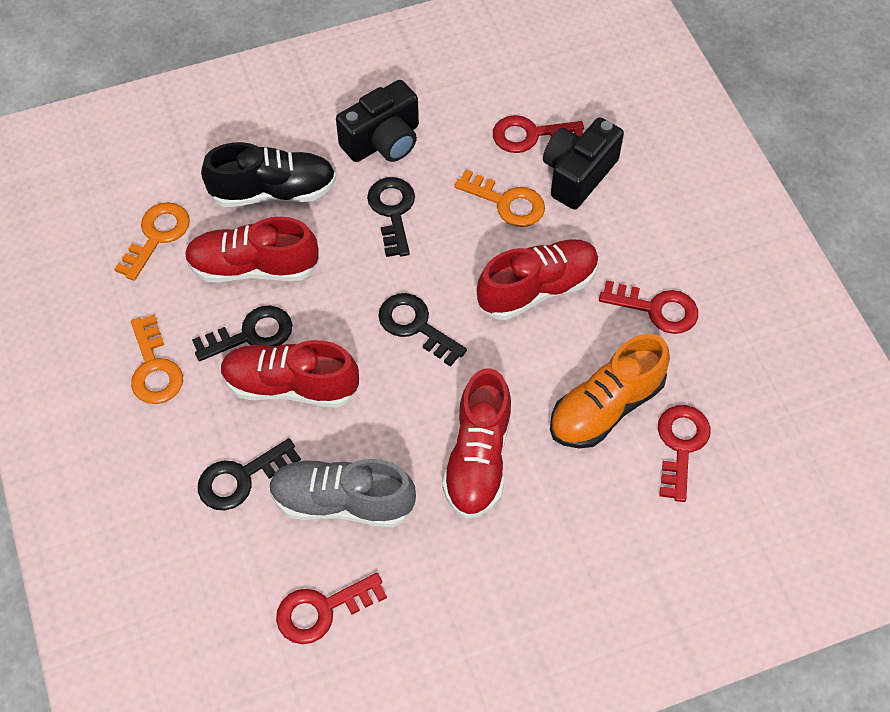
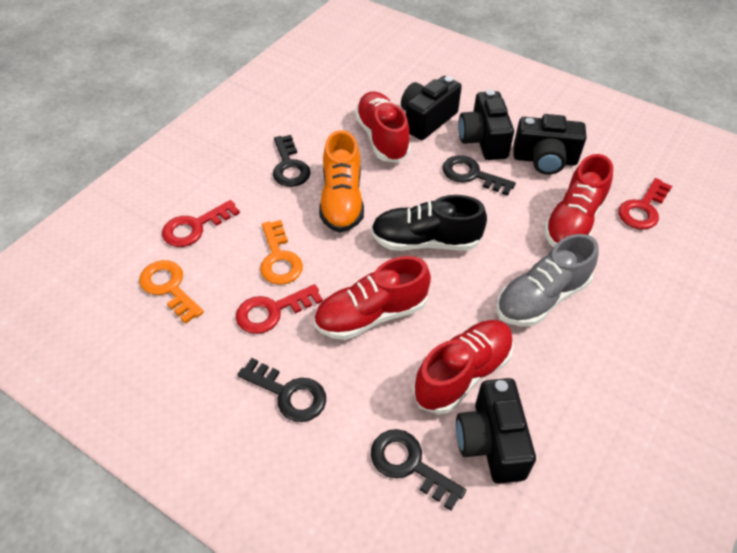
black camera: 2 -> 4
orange key: 3 -> 2
red key: 4 -> 3

